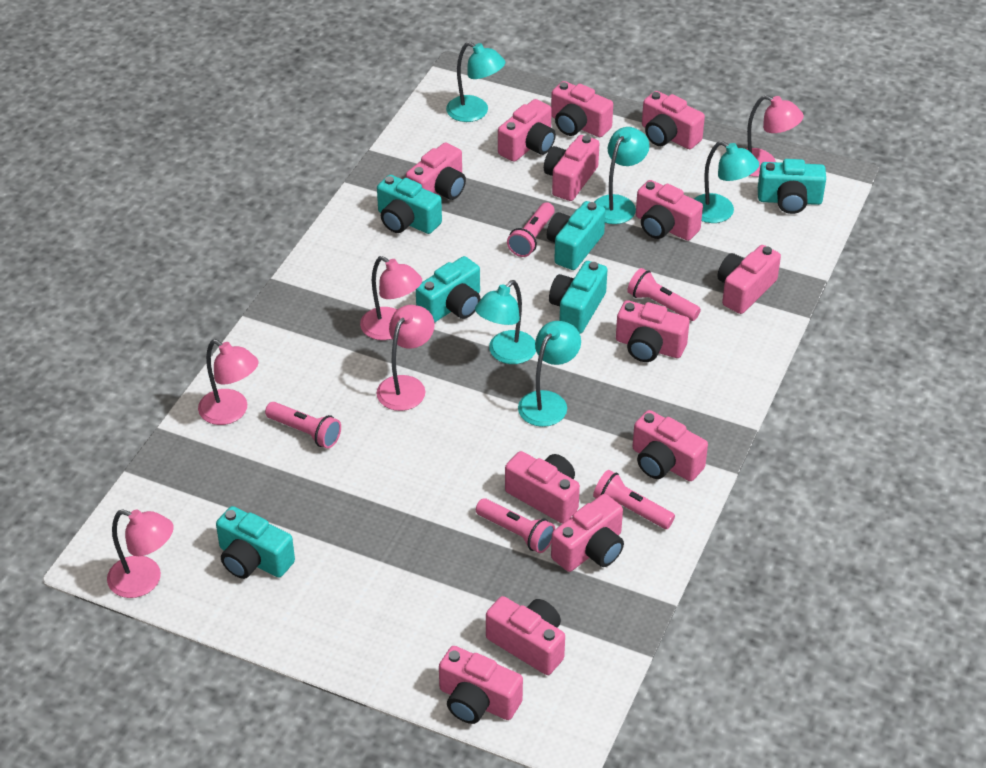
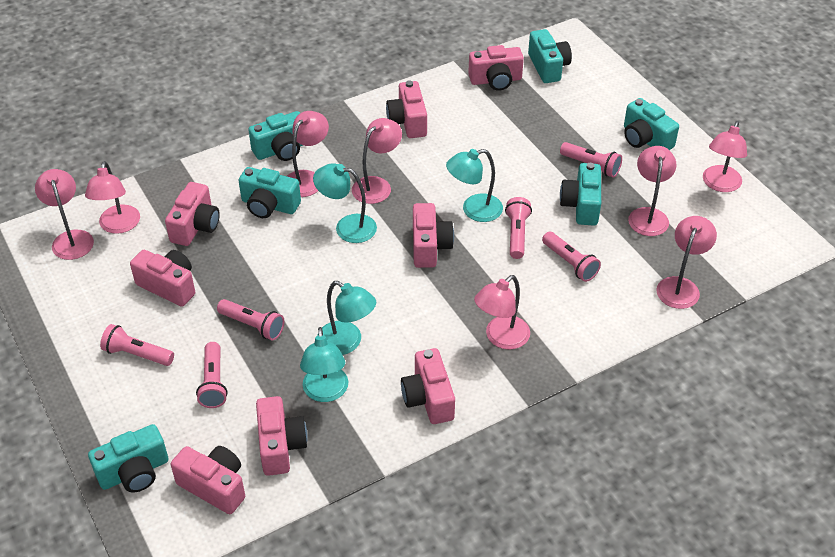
pink camera: 13 -> 8
pink flashlight: 5 -> 6
pink lamp: 5 -> 8
turquoise lamp: 5 -> 4

